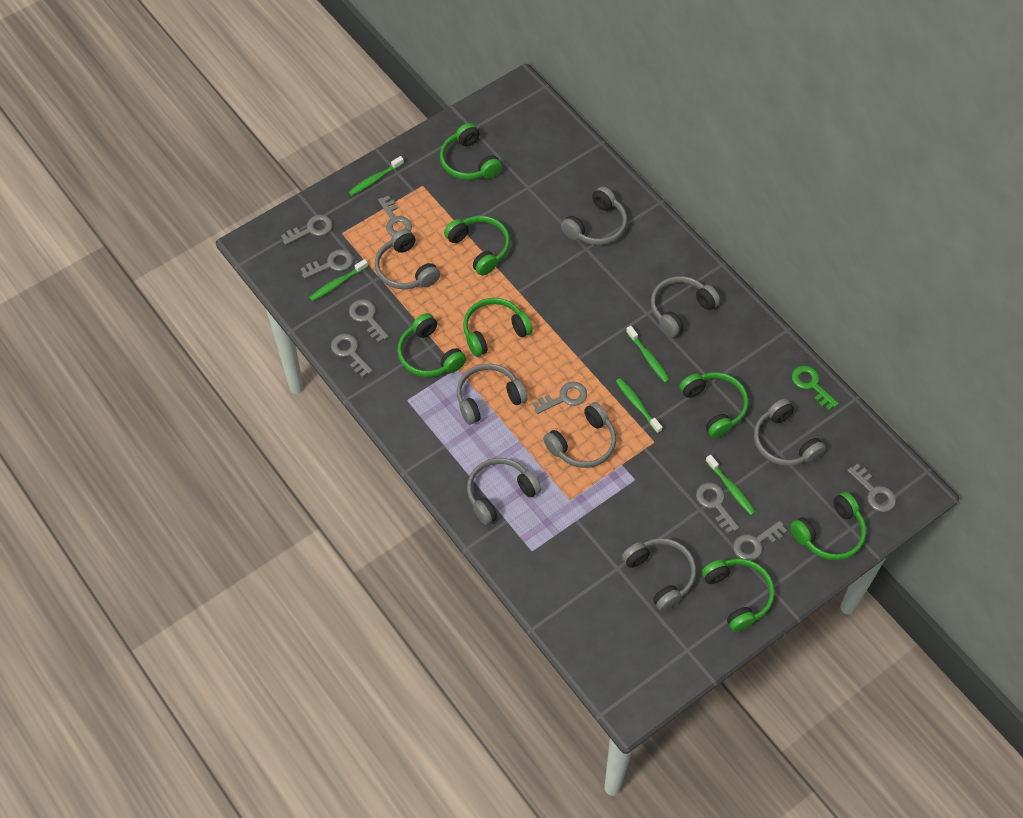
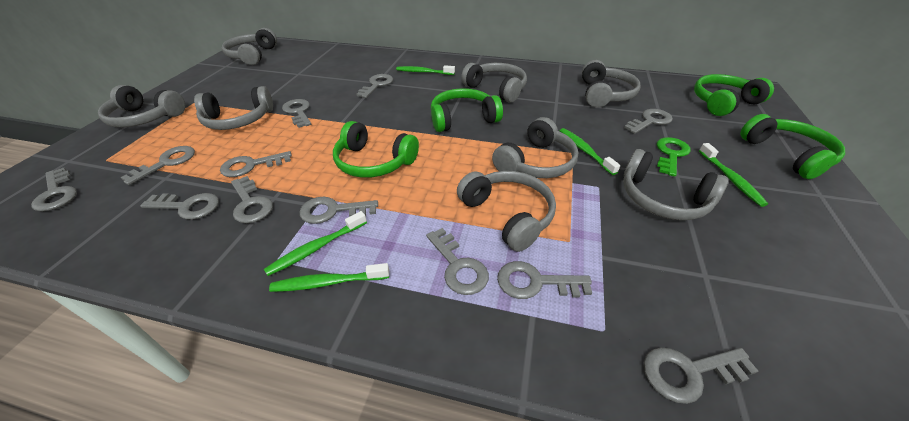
green headphones: 7 -> 4
grey key: 9 -> 12

